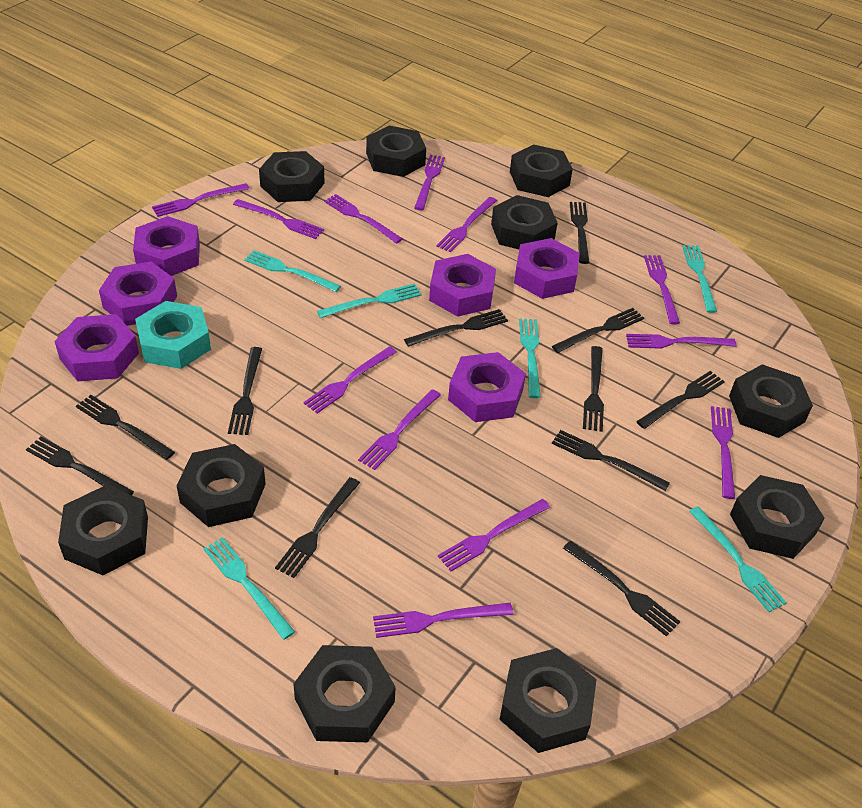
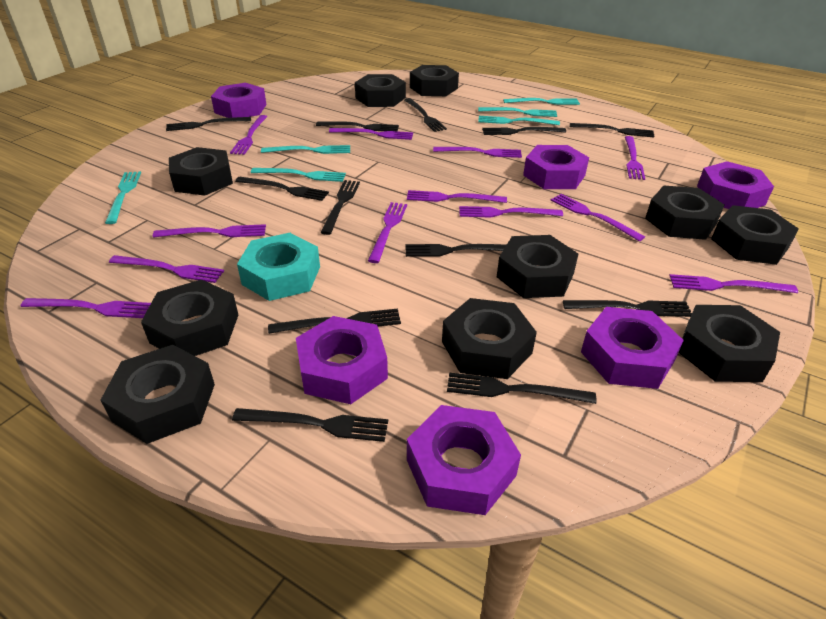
black fork: 11 -> 12

